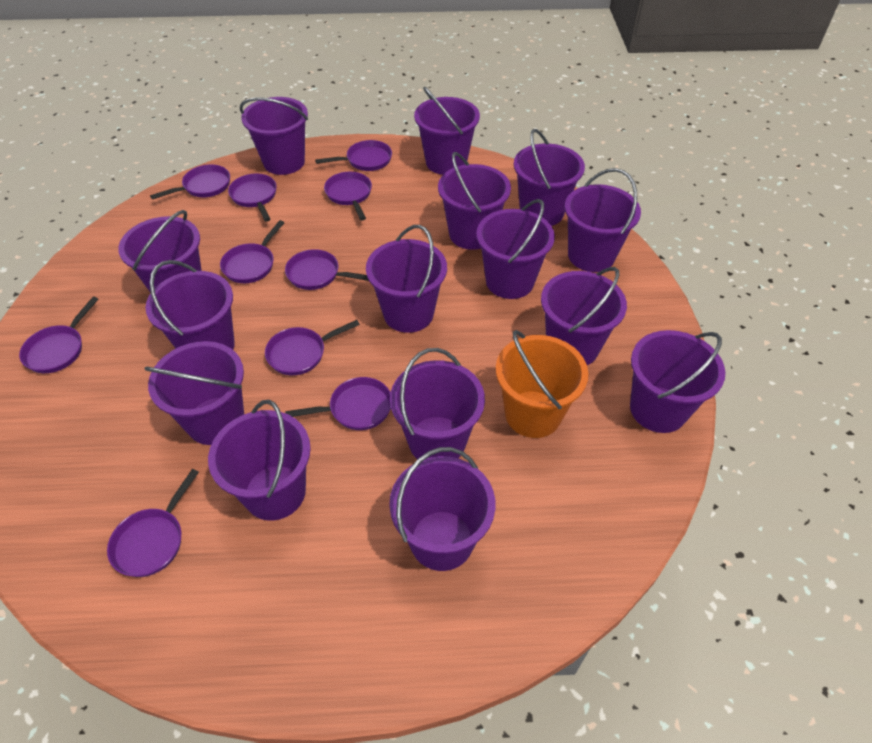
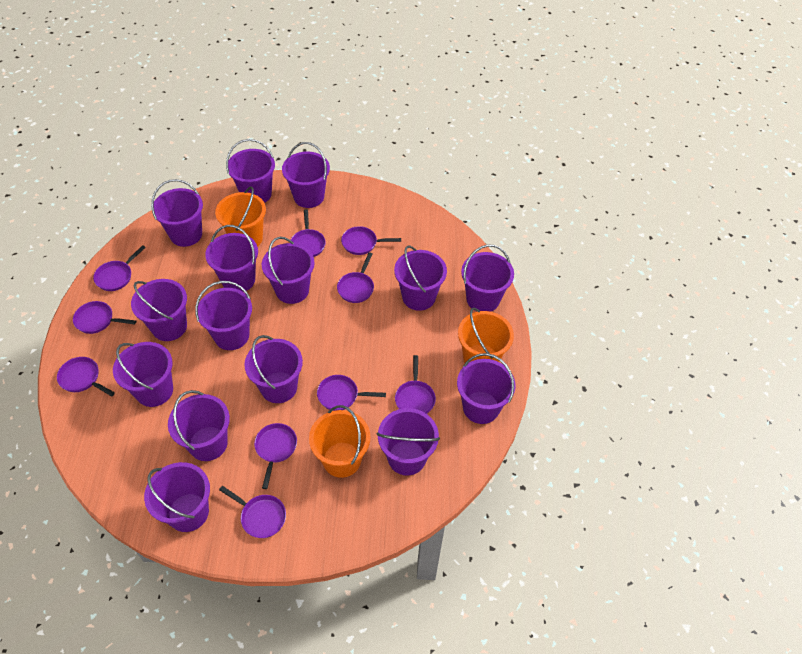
orange bucket: 1 -> 3

